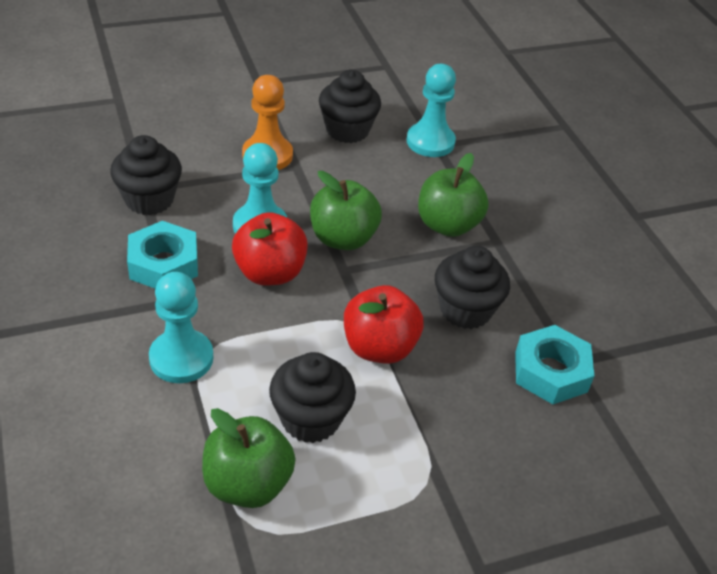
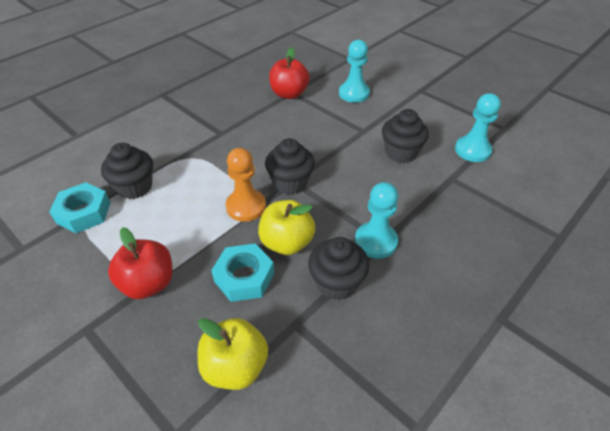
green apple: 3 -> 0
yellow apple: 0 -> 2

